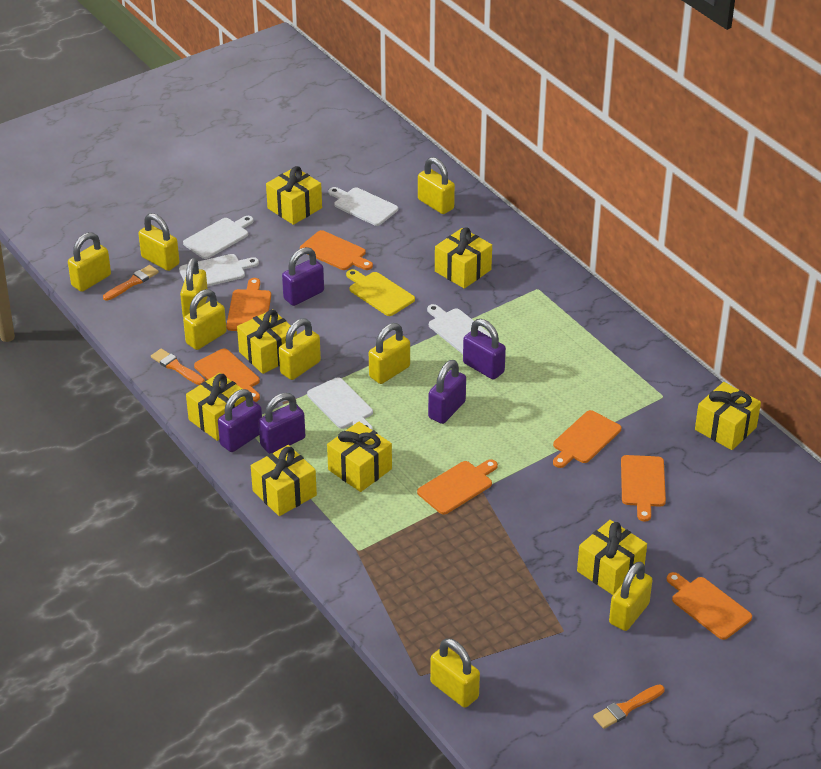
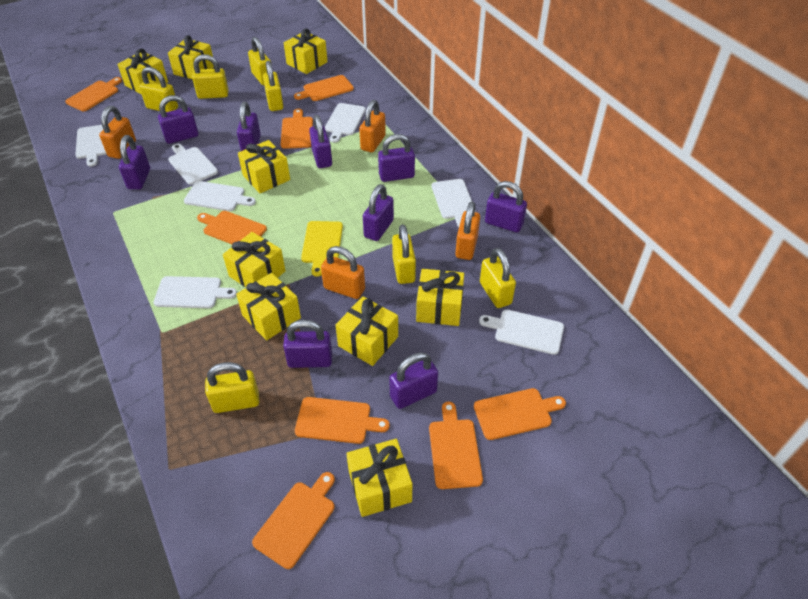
orange brush: 3 -> 0
orange cutting board: 7 -> 8
orange padlock: 0 -> 4
purple padlock: 5 -> 9
white cutting board: 5 -> 7
yellow gift: 8 -> 9
yellow padlock: 9 -> 7

